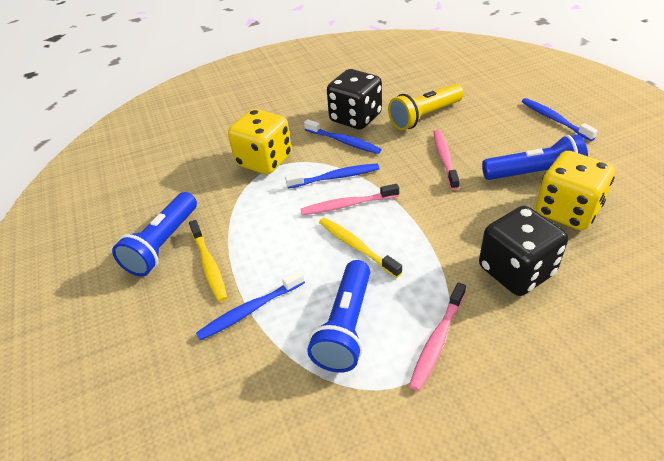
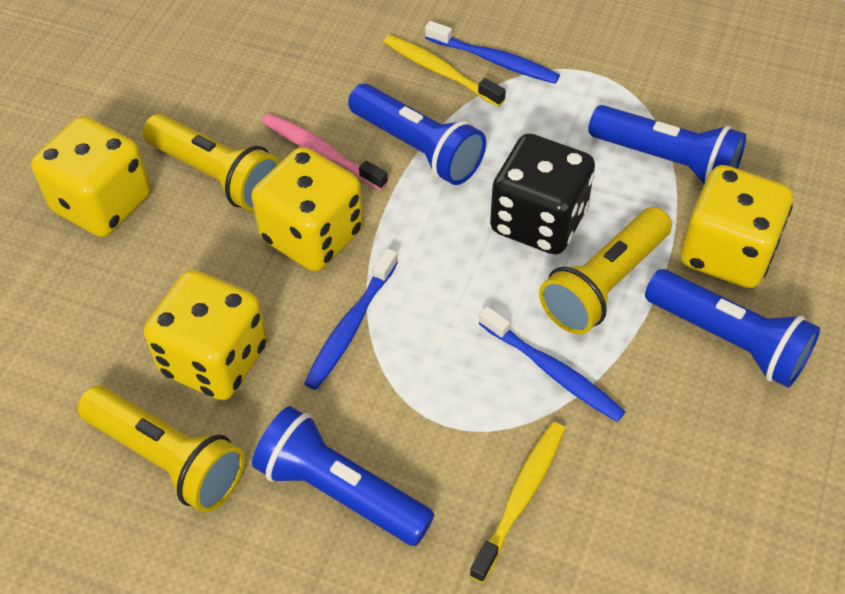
black dice: 2 -> 1
blue flashlight: 3 -> 4
blue toothbrush: 4 -> 3
pink toothbrush: 3 -> 1
yellow dice: 2 -> 4
yellow flashlight: 1 -> 3

